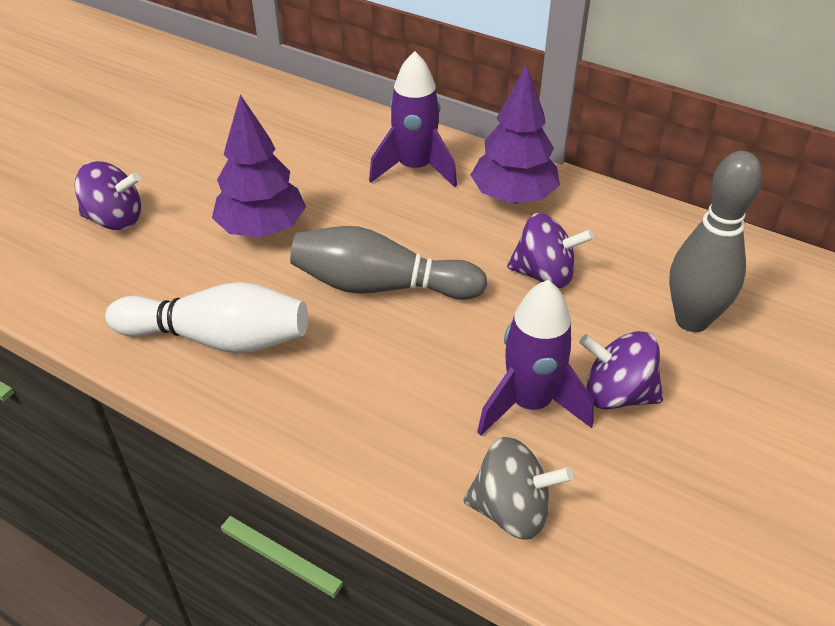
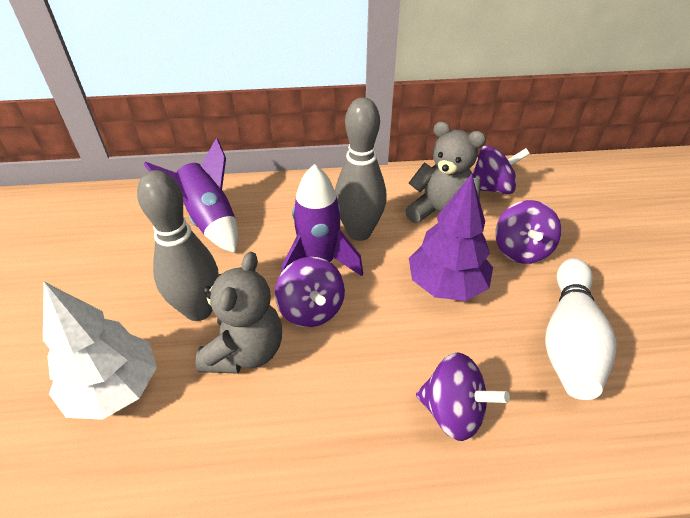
grey spinning top: 1 -> 0
grey teddy bear: 0 -> 2
purple spinning top: 3 -> 4
purple tree: 2 -> 1
white tree: 0 -> 1

